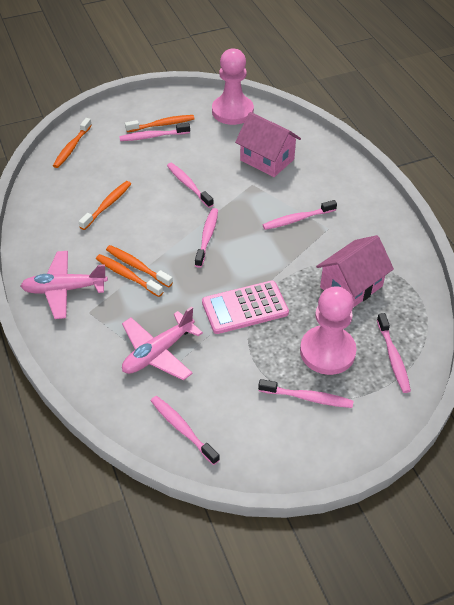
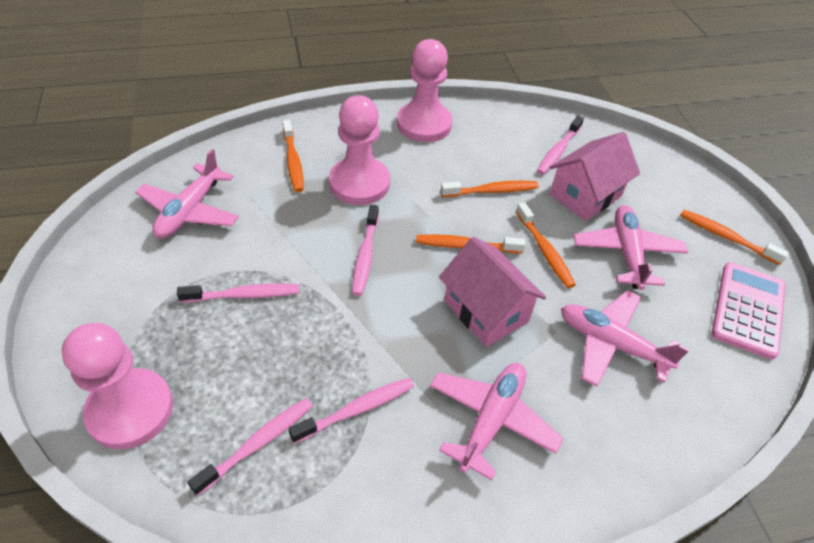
pink pawn: 2 -> 3
pink plane: 2 -> 4
pink toothbrush: 7 -> 5

